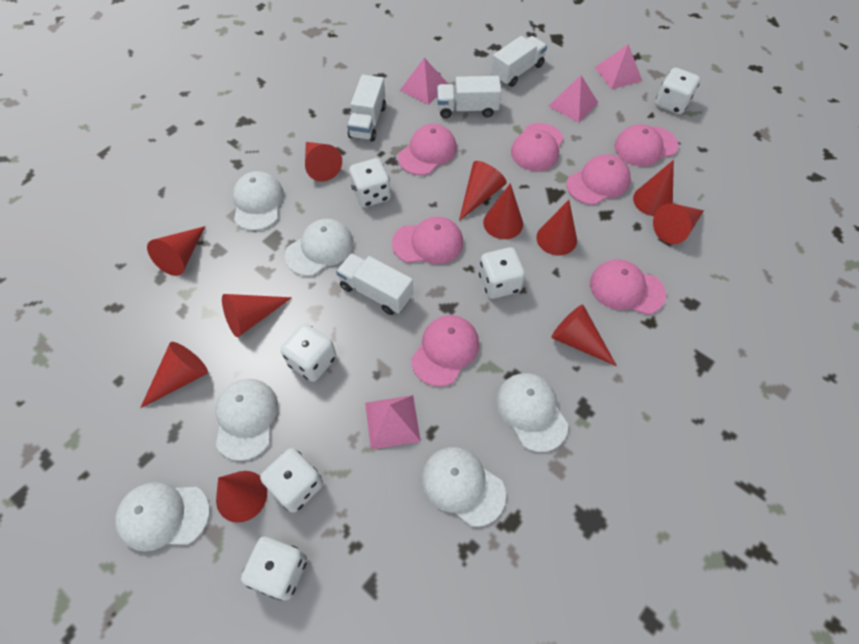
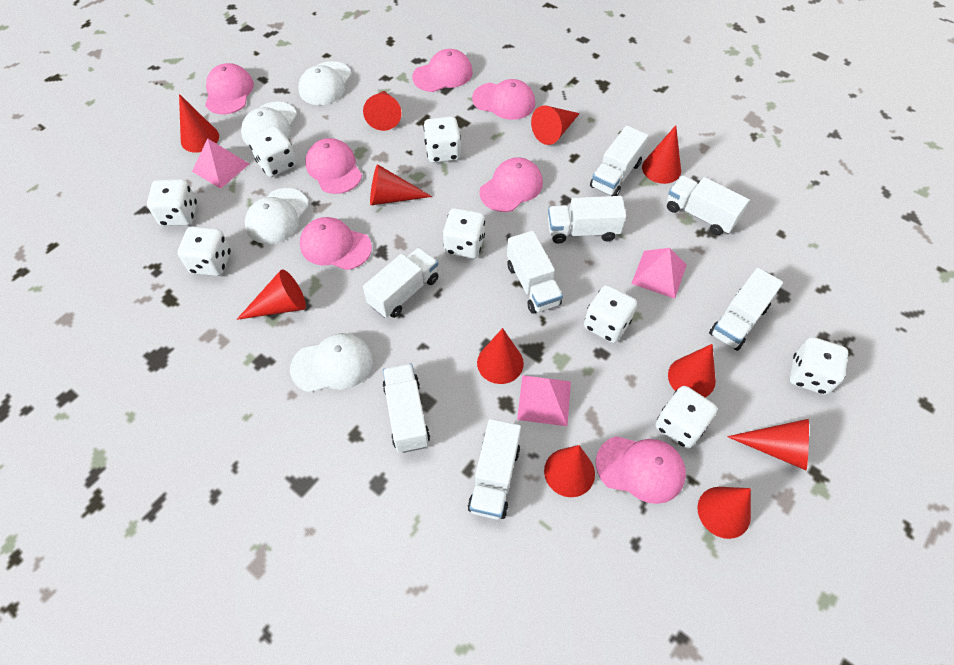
pink pyramid: 4 -> 3
white cap: 6 -> 4
white dice: 6 -> 8
white truck: 4 -> 8

